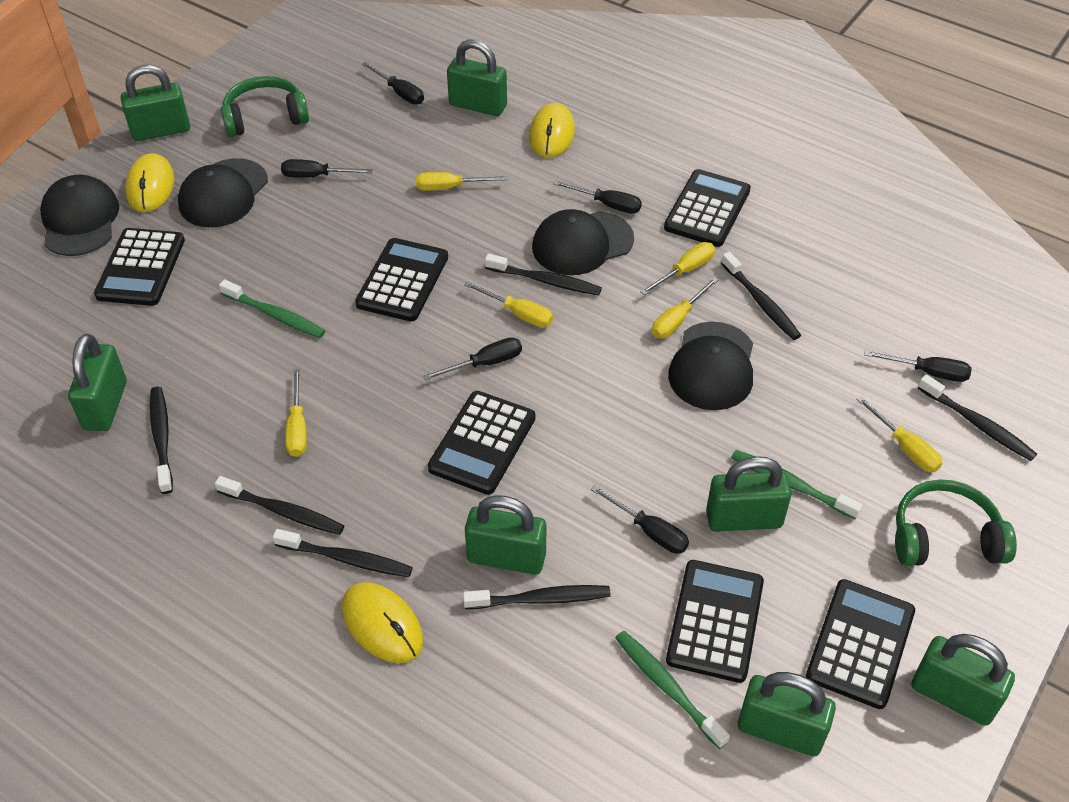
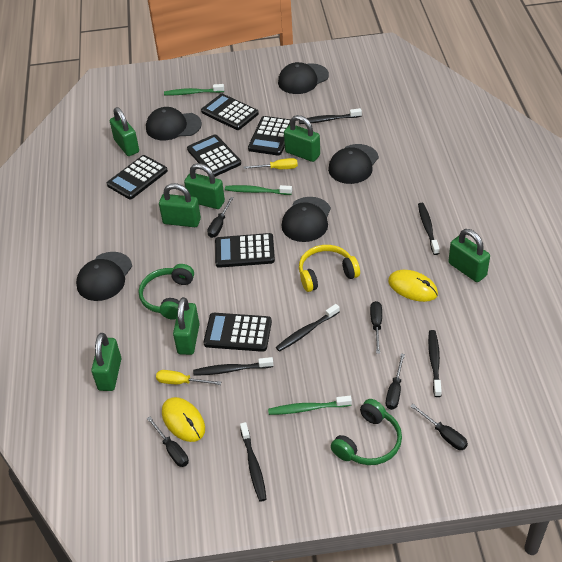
black cap: 4 -> 5
black screwdriver: 6 -> 5
black toothbrush: 7 -> 6
yellow headphones: 0 -> 1
yellow mouse: 3 -> 2
yellow screwdriver: 6 -> 2

